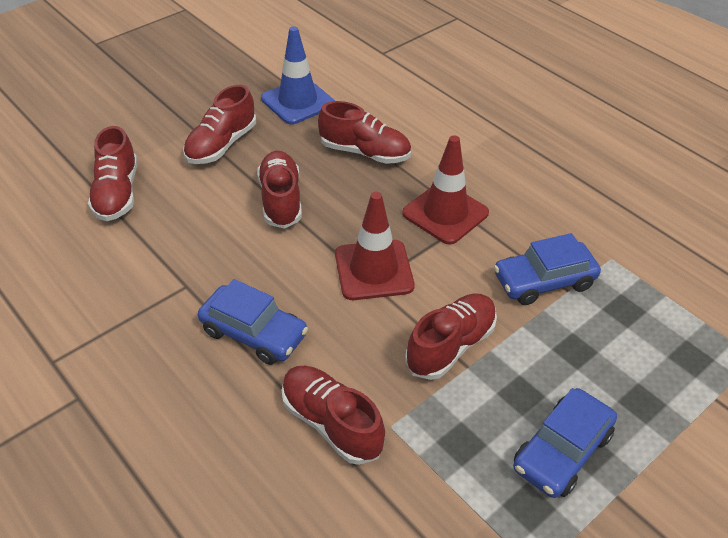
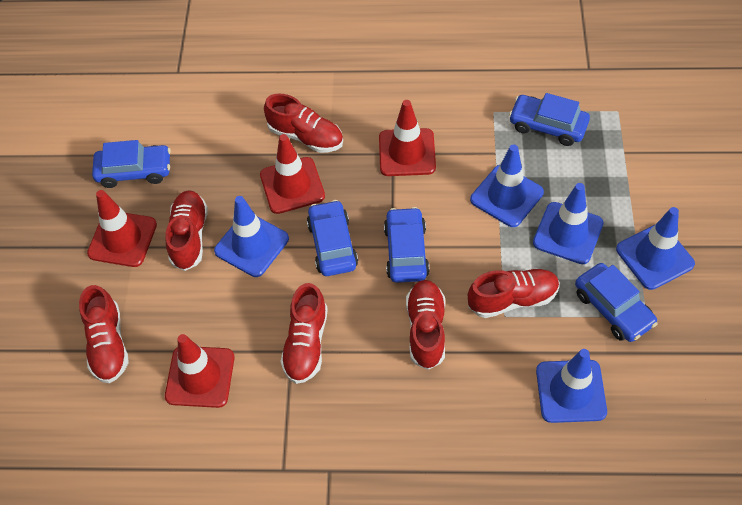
blue car: 3 -> 5
blue traffic cone: 1 -> 5
red traffic cone: 2 -> 4

